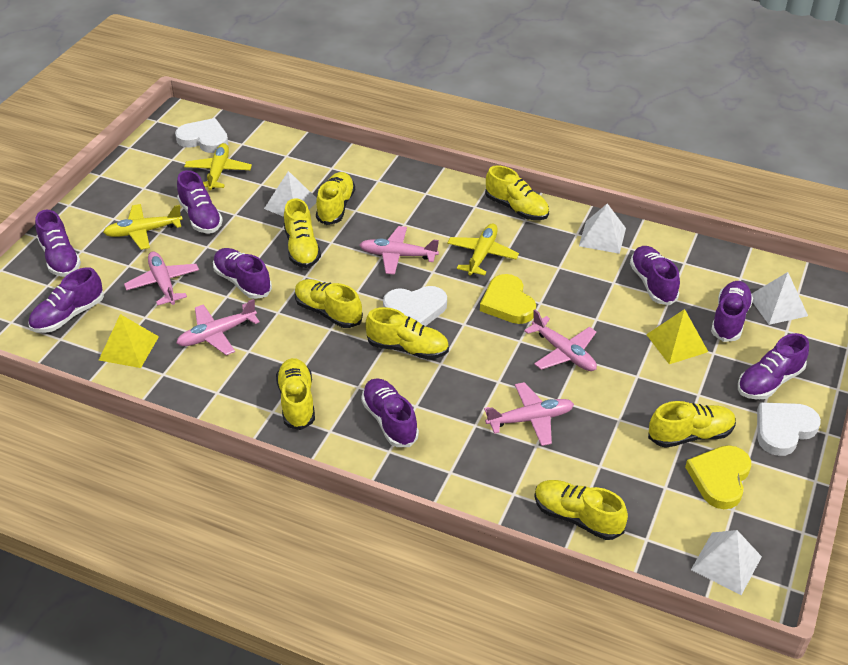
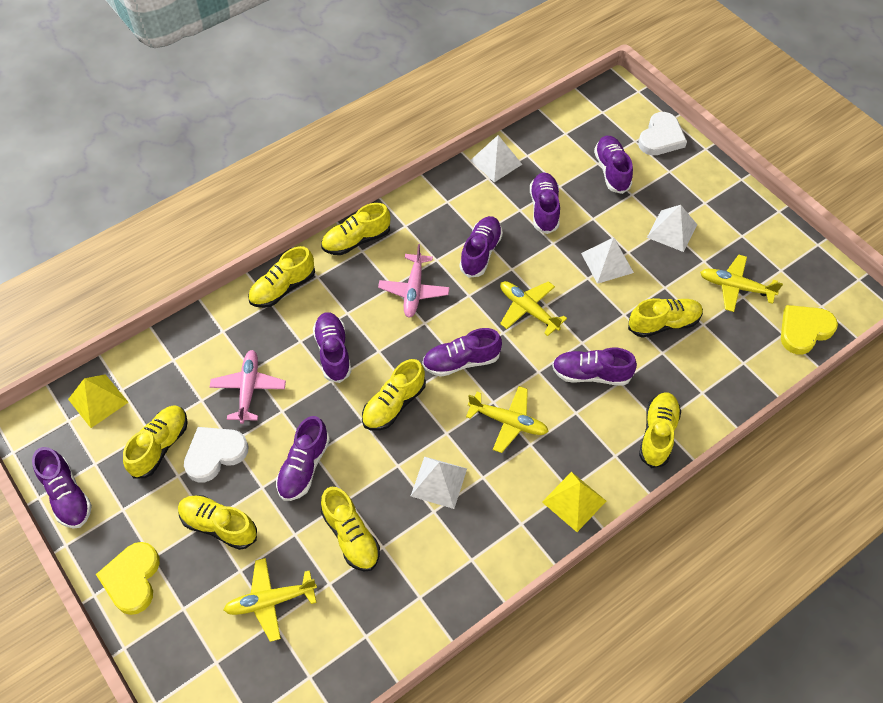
pink plane: 5 -> 2
white heart: 3 -> 2
yellow plane: 3 -> 4

